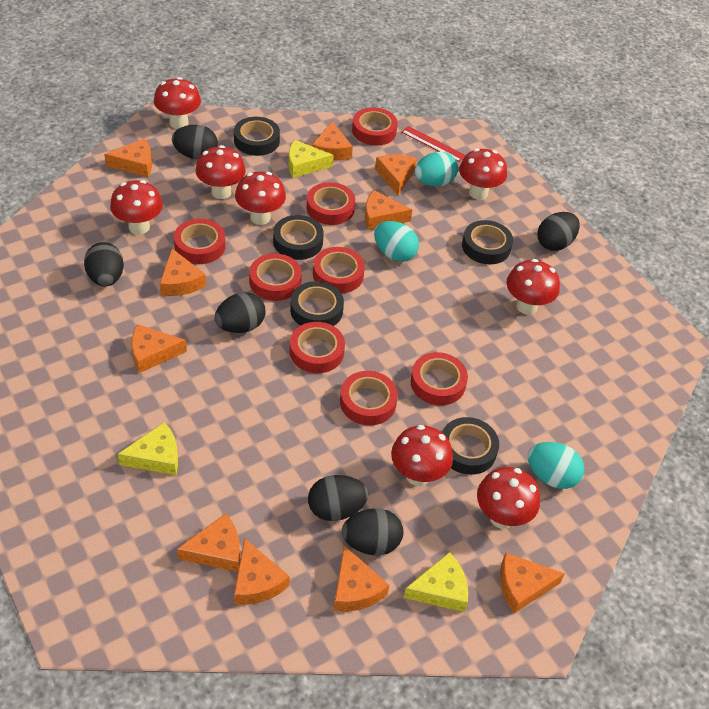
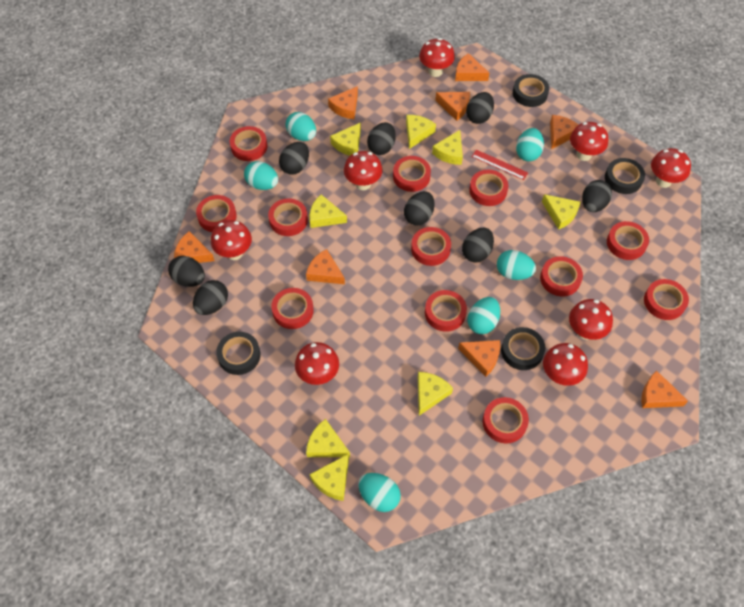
black egg: 6 -> 8
black tape: 5 -> 4
orange cheese: 10 -> 8
red tape: 8 -> 12
turquoise egg: 3 -> 6
yellow cheese: 3 -> 8

